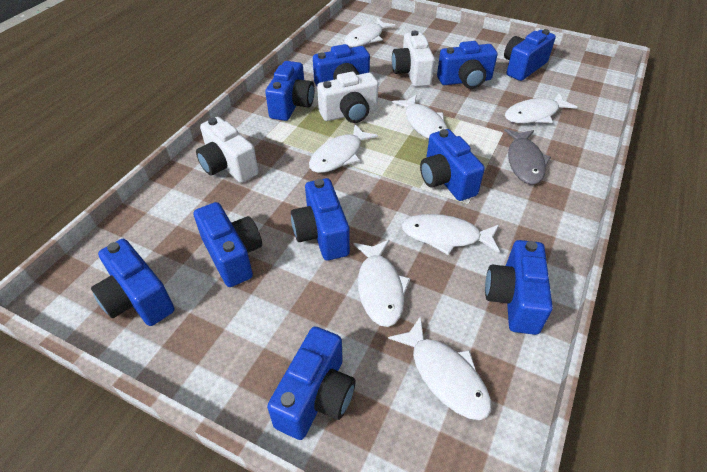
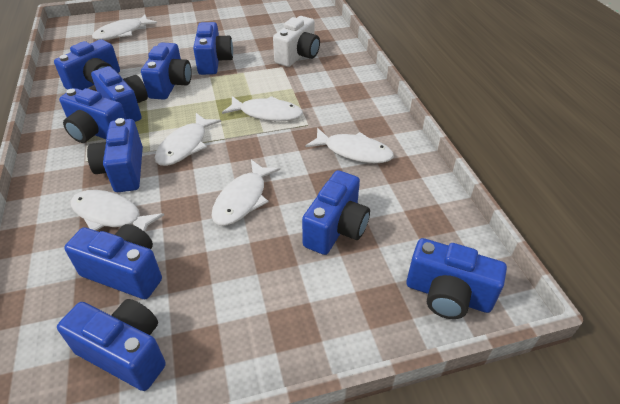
grey fish: 1 -> 0
white camera: 3 -> 1
white fish: 7 -> 6

